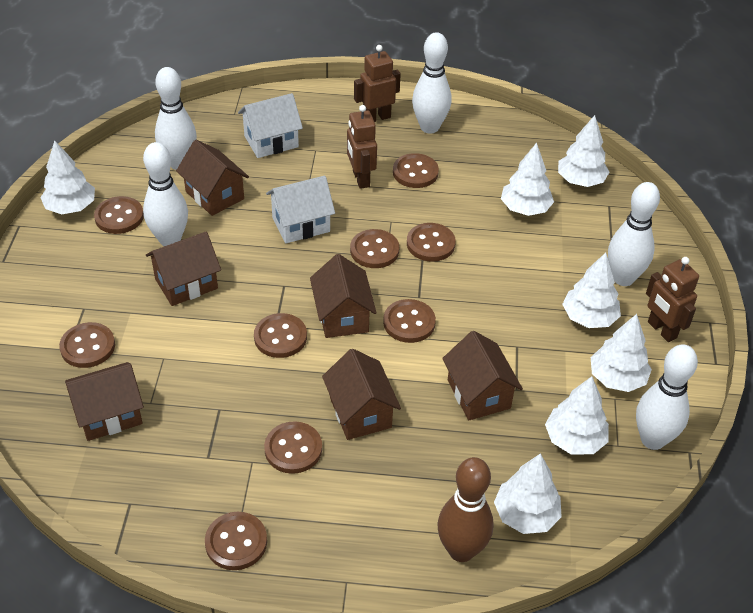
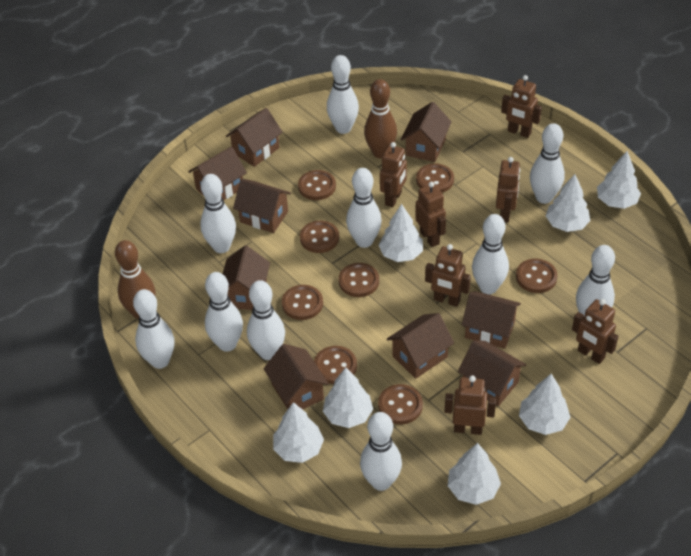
brown bowling pin: 1 -> 2
brown button: 9 -> 8
brown house: 6 -> 9
brown robot: 3 -> 7
white bowling pin: 5 -> 10
white house: 2 -> 0

